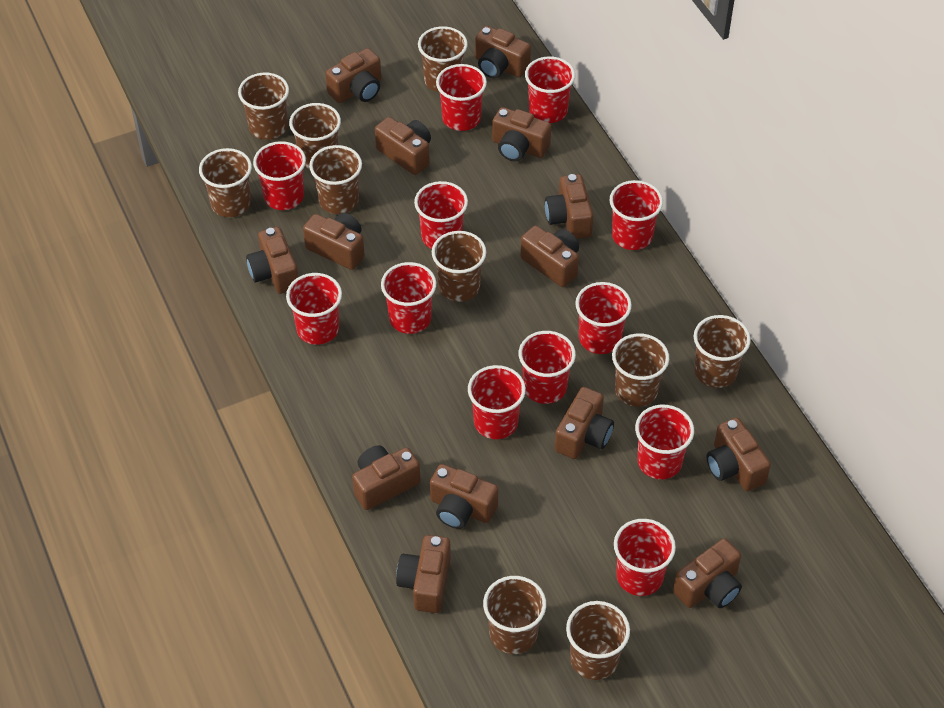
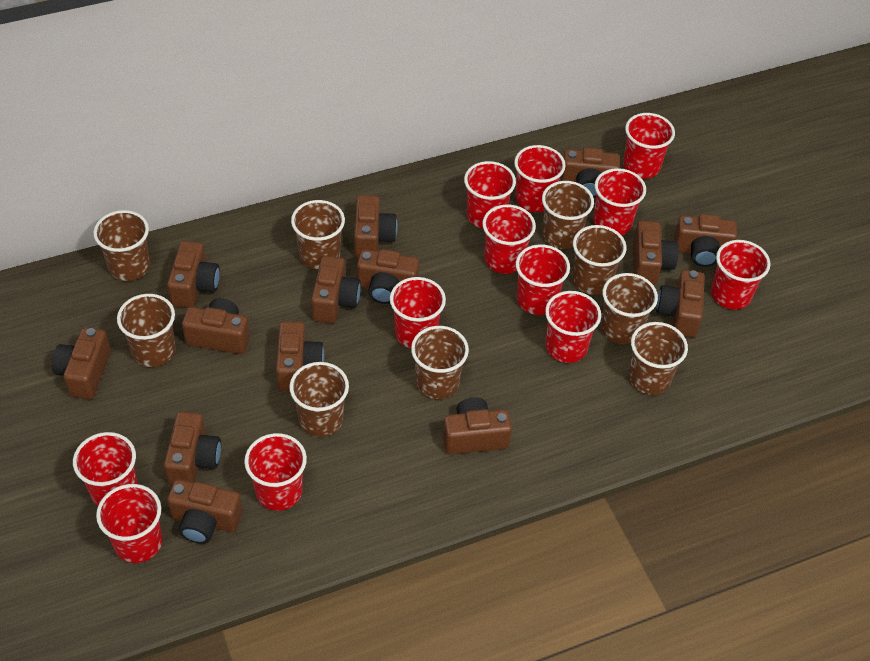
brown cup: 10 -> 9

